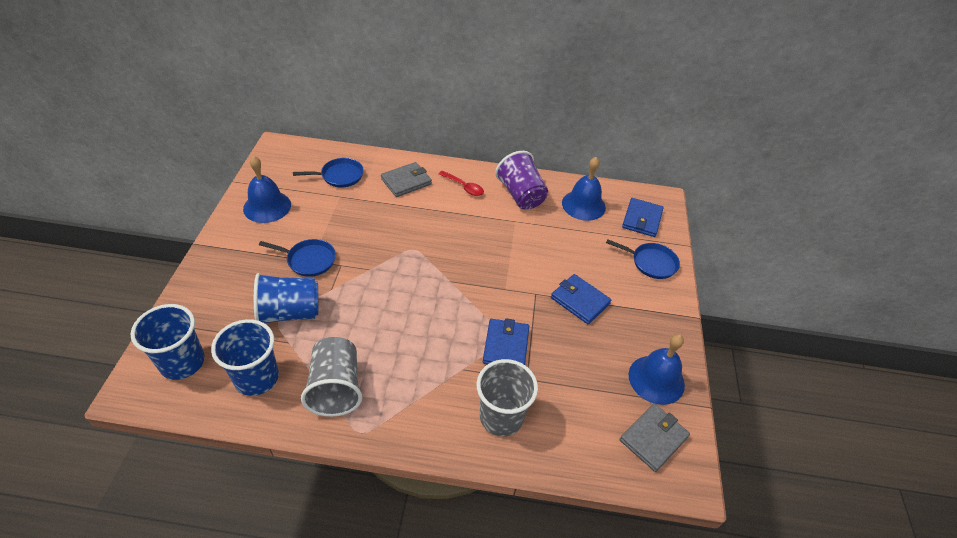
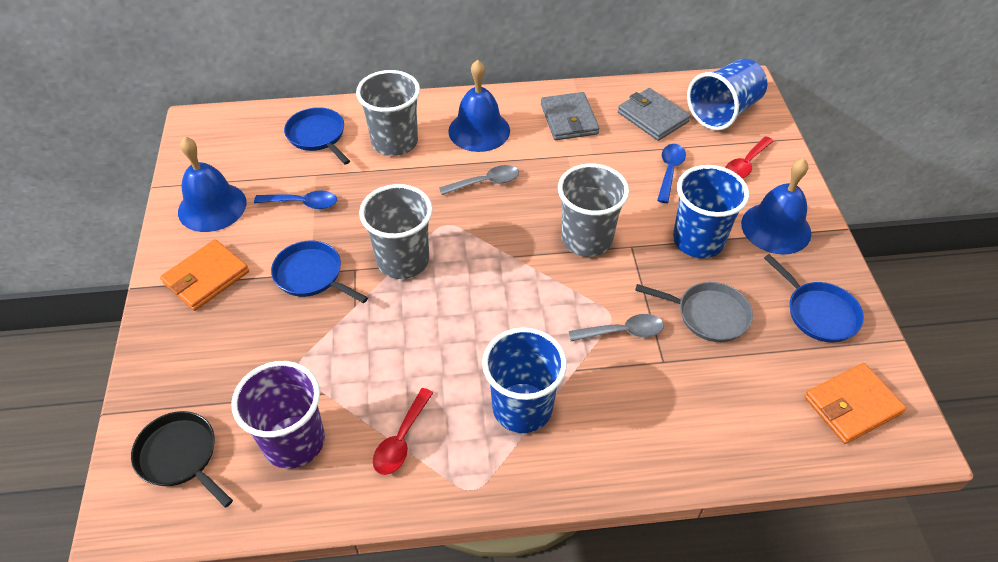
black pan: 0 -> 1
blue spoon: 0 -> 2
blue wallet: 3 -> 0
grey cup: 2 -> 3
grey pan: 0 -> 1
grey spoon: 0 -> 2
orange wallet: 0 -> 2
red spoon: 1 -> 2

